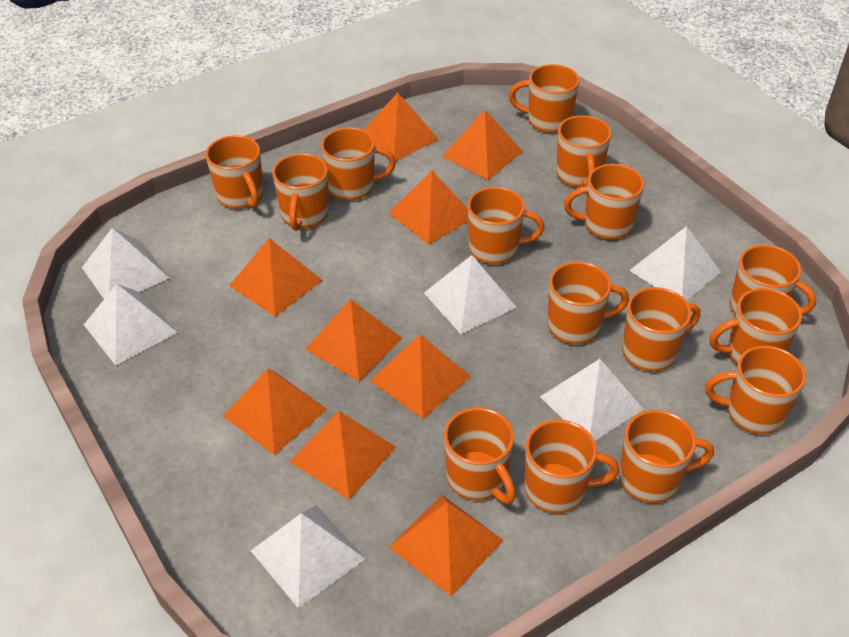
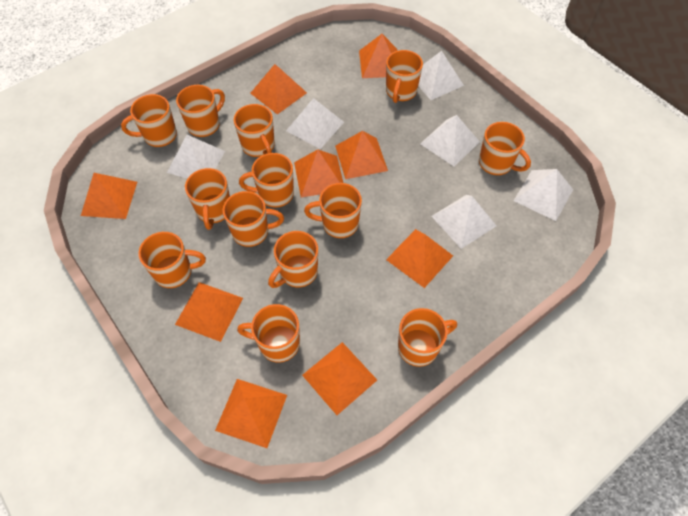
orange mug: 15 -> 13

